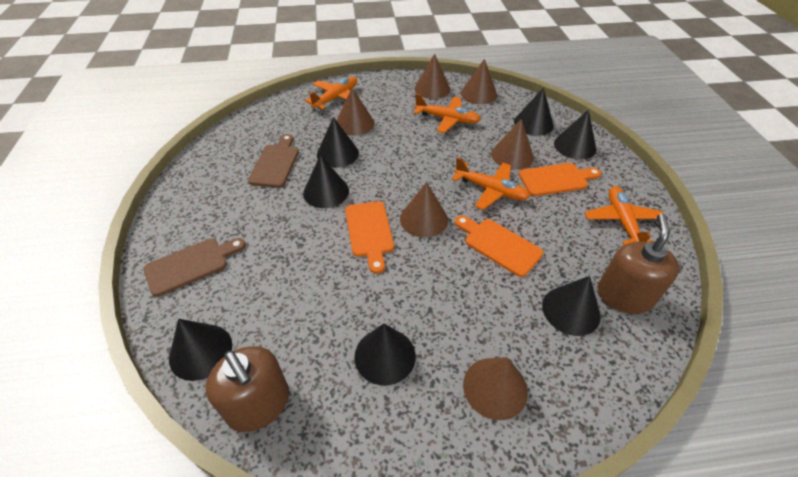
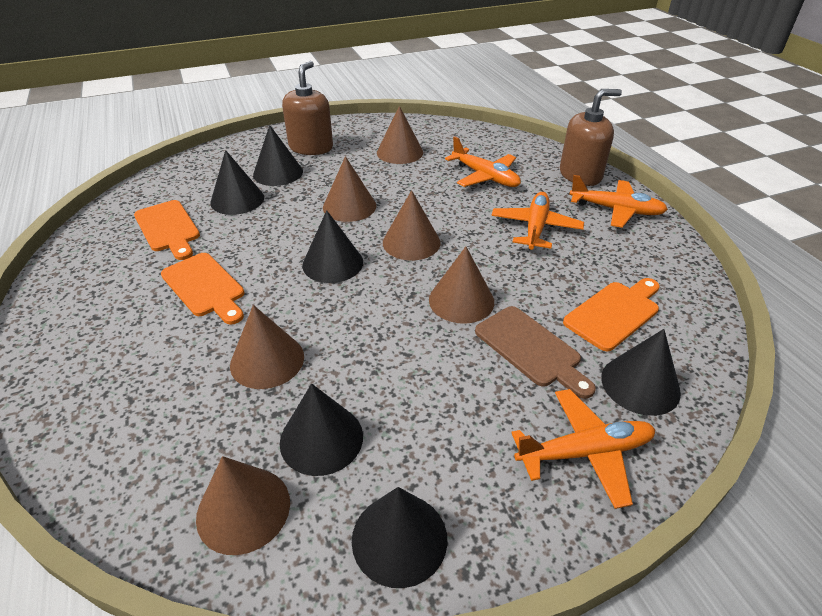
black cone: 7 -> 6
brown cutting board: 2 -> 1

